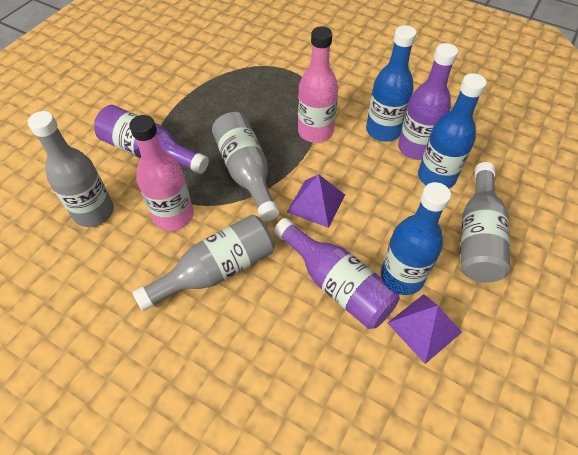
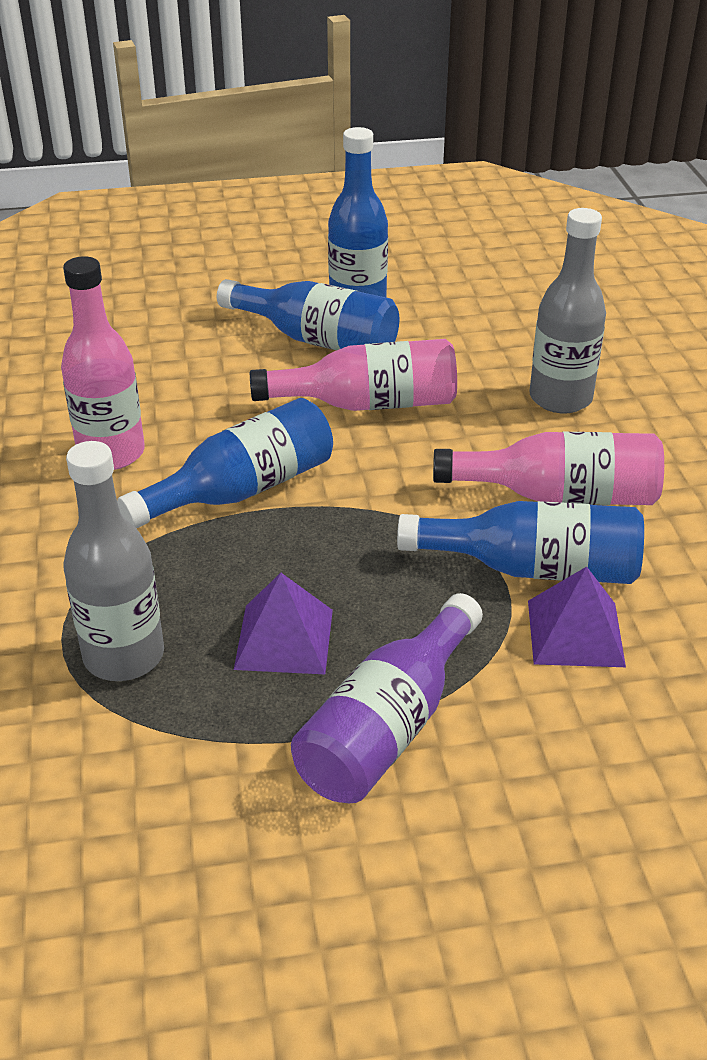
blue bottle: 3 -> 4
grey bottle: 4 -> 2
pink bottle: 2 -> 3
purple bottle: 3 -> 1

